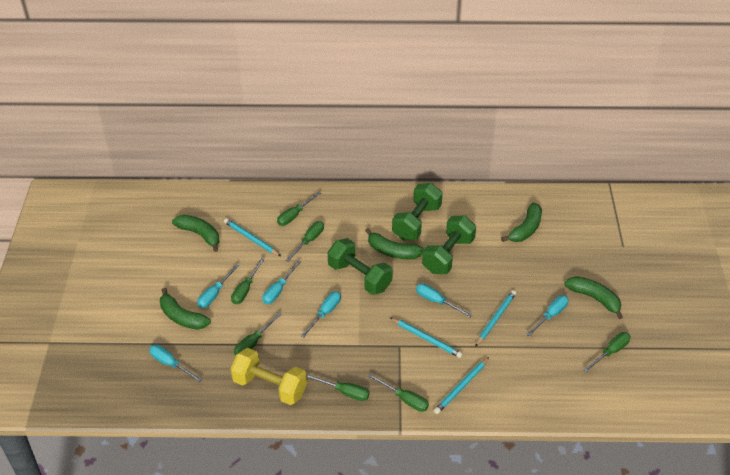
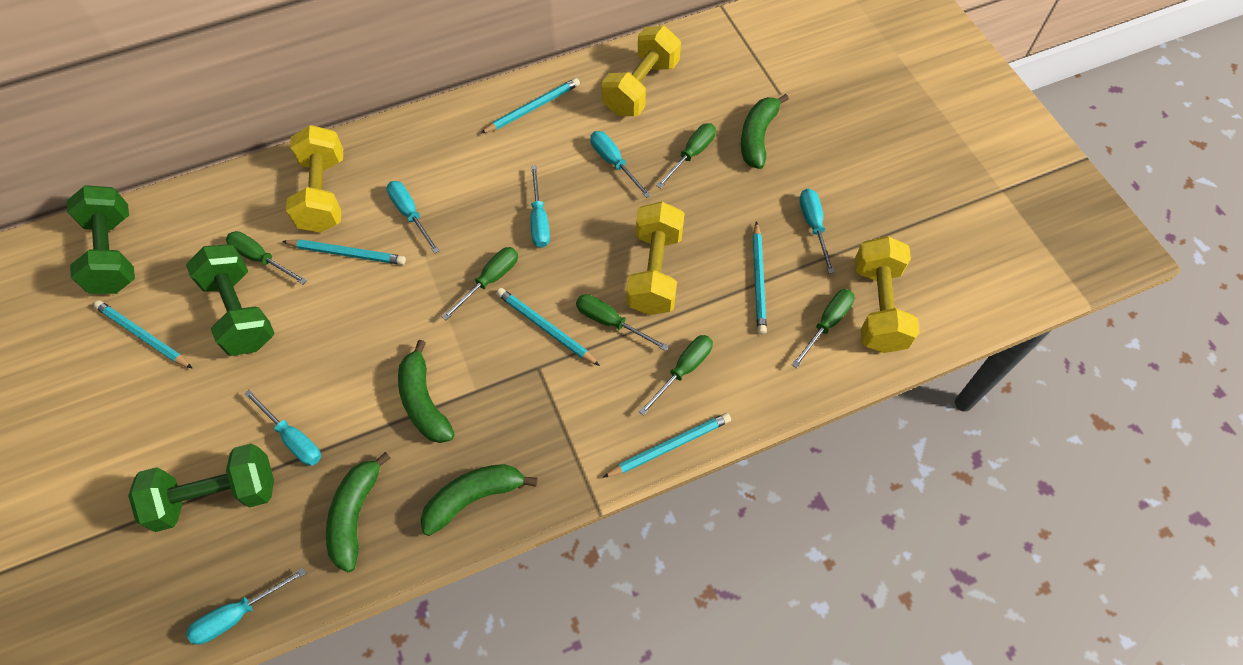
green banana: 5 -> 4
green screwdriver: 7 -> 6
turquoise pencil: 4 -> 6
yellow dumbbell: 1 -> 4

